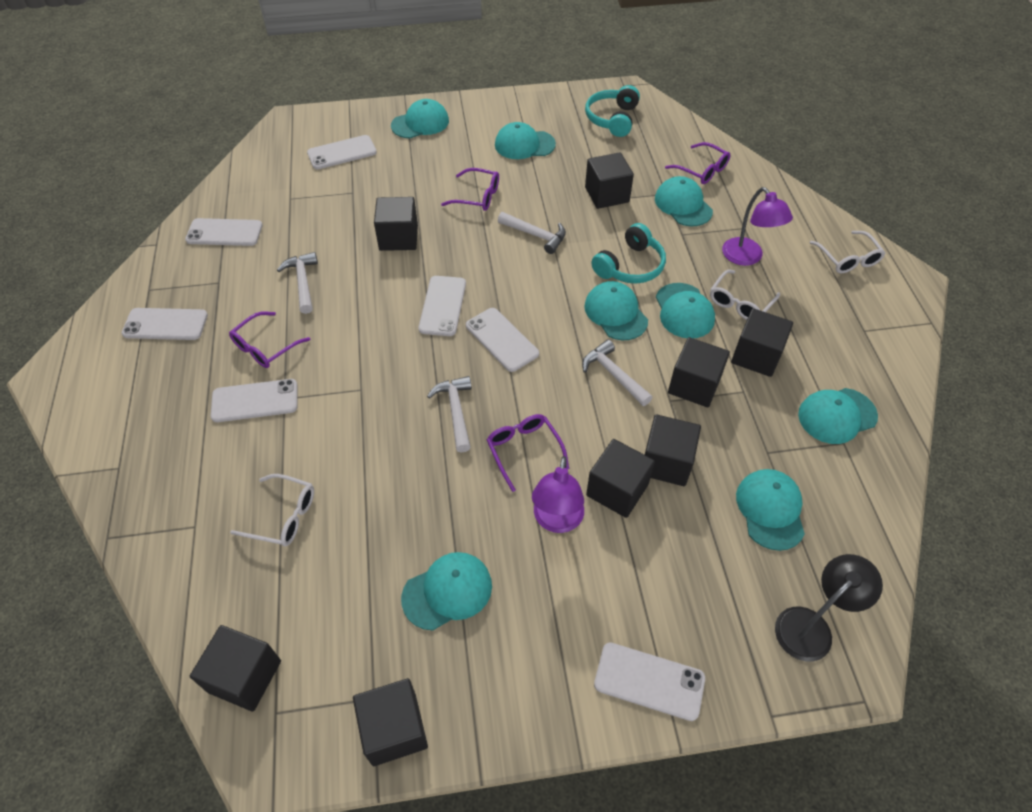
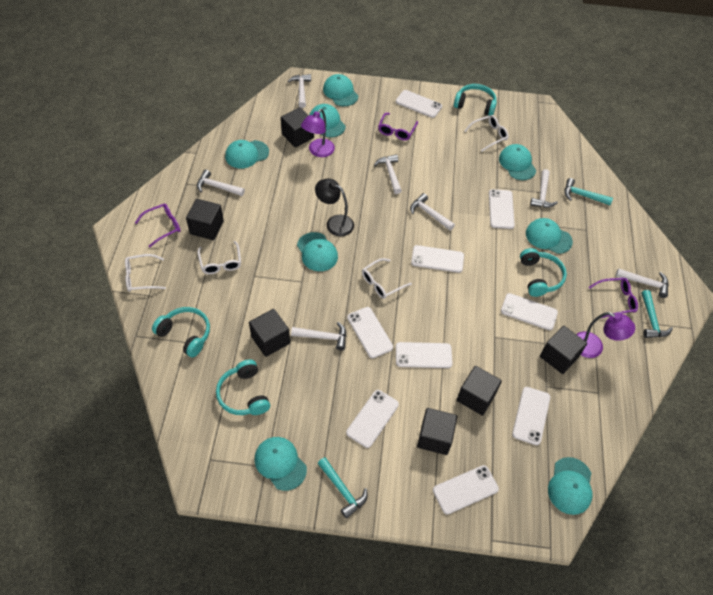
black cube: 8 -> 6
purple glasses: 4 -> 3
turquoise hammer: 0 -> 3
turquoise headphones: 2 -> 4
white glasses: 3 -> 4
white hammer: 4 -> 7
white phone: 7 -> 9

